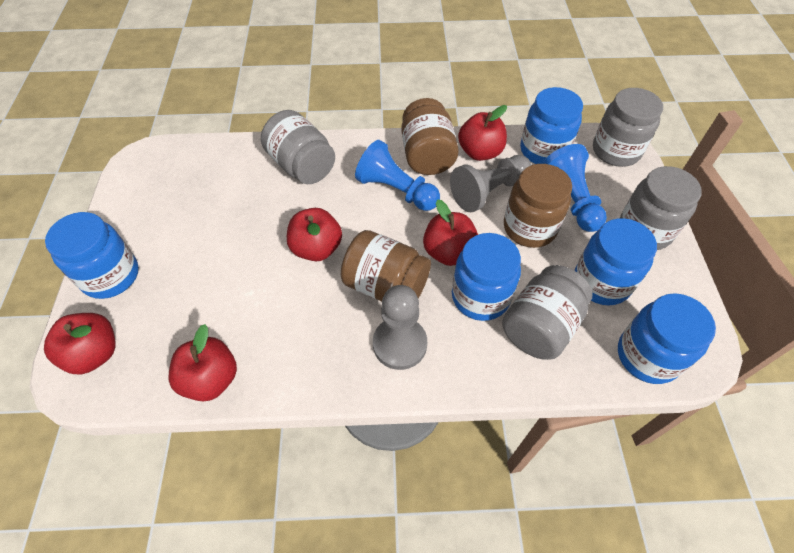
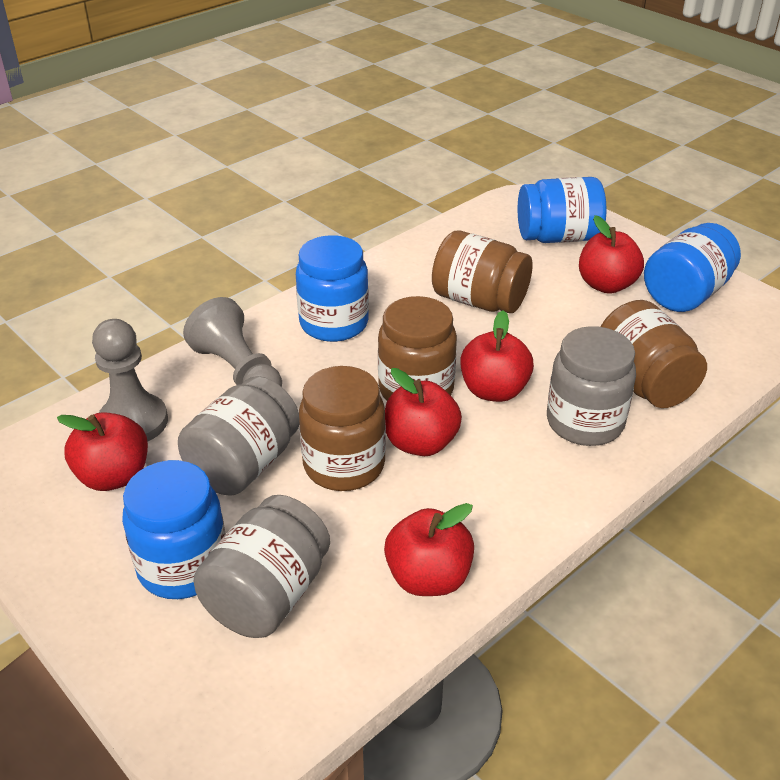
blue jar: 5 -> 4
blue pawn: 2 -> 0
brown jar: 3 -> 4
grey jar: 4 -> 3

